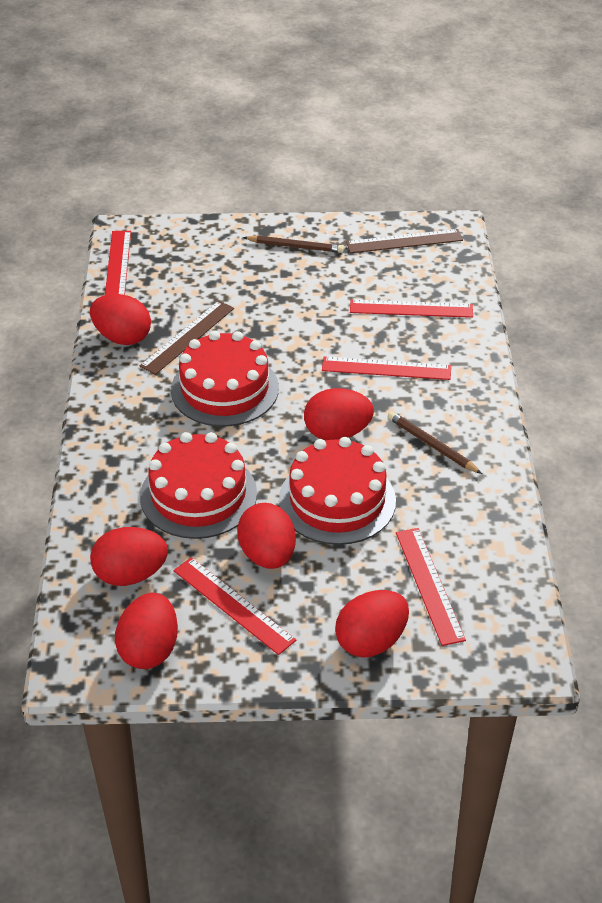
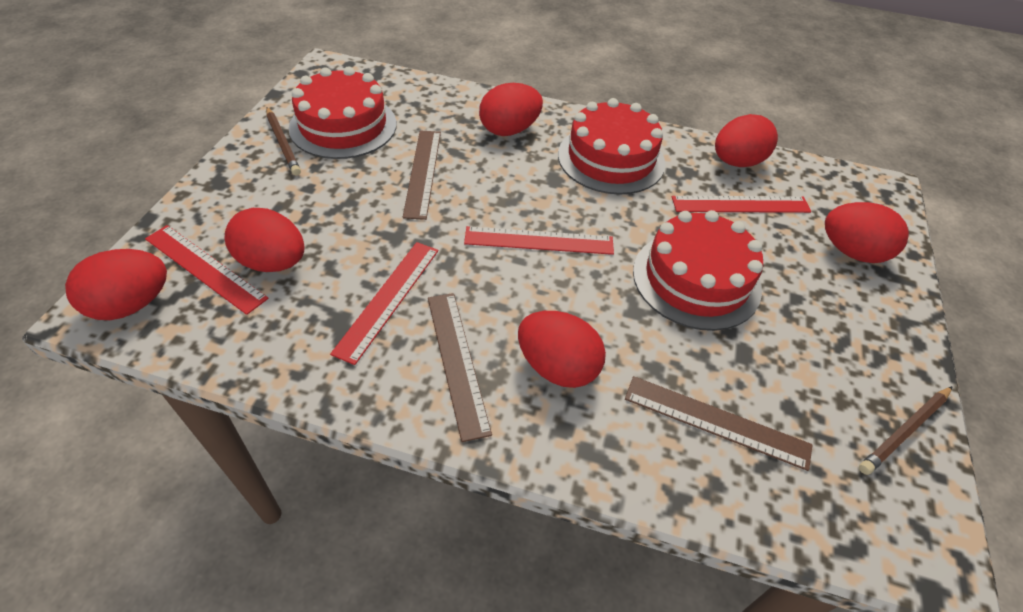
brown ruler: 2 -> 3
red ruler: 5 -> 4

